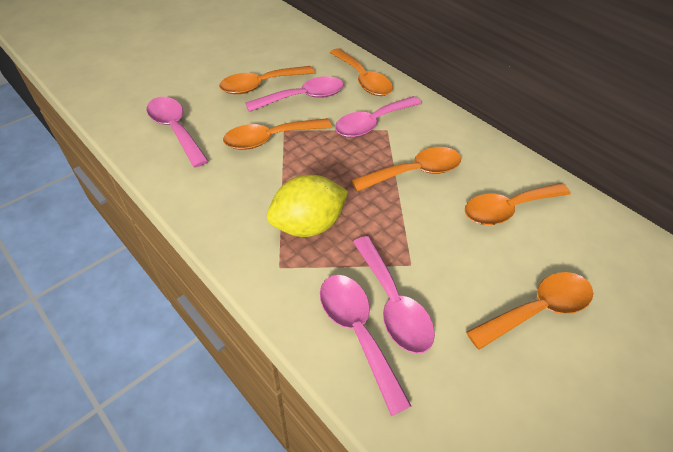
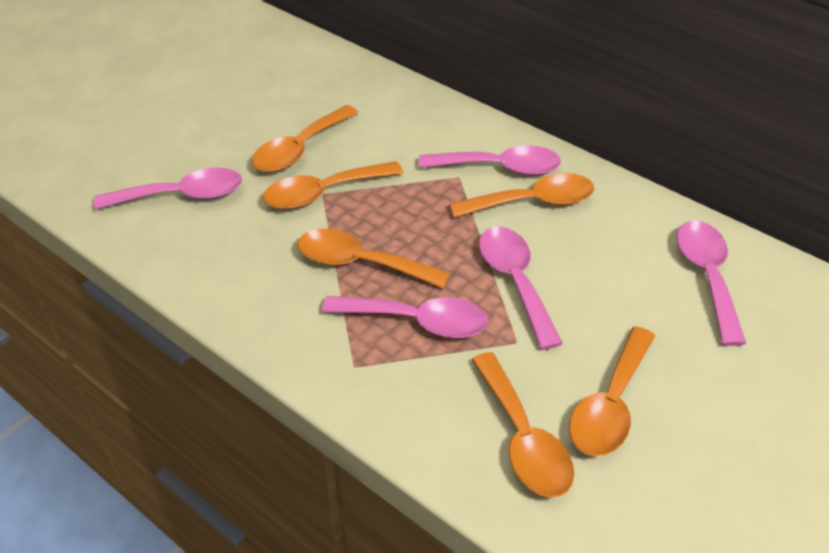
yellow lemon: 1 -> 0

